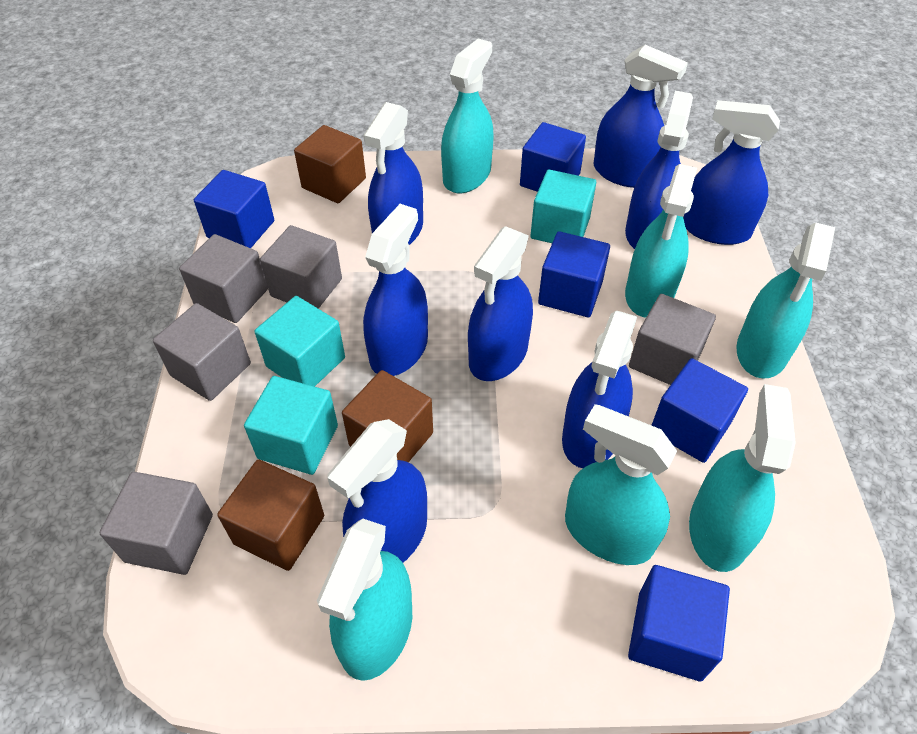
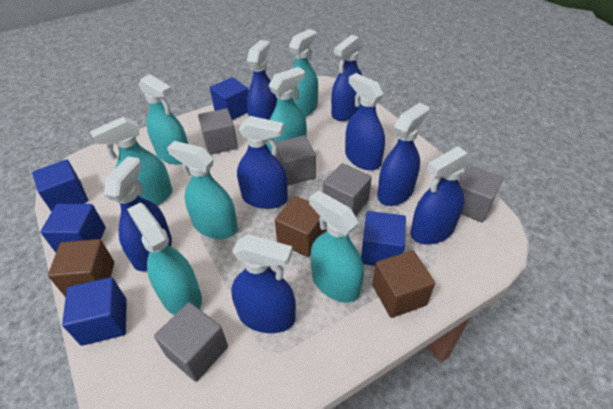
turquoise cube: 3 -> 0
turquoise spray bottle: 6 -> 7

